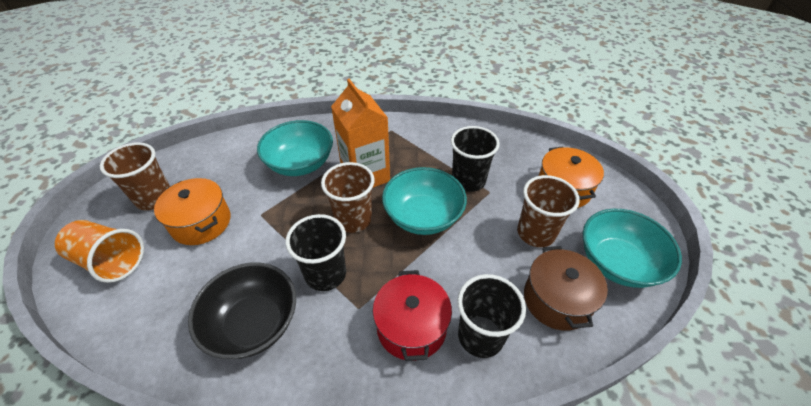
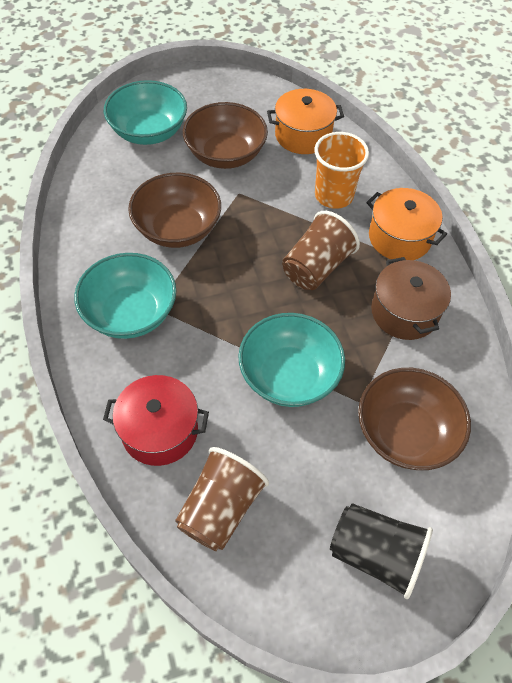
black bowl: 1 -> 0
black cup: 3 -> 1
brown bowl: 0 -> 3
brown cup: 3 -> 2
orange carton: 1 -> 0

